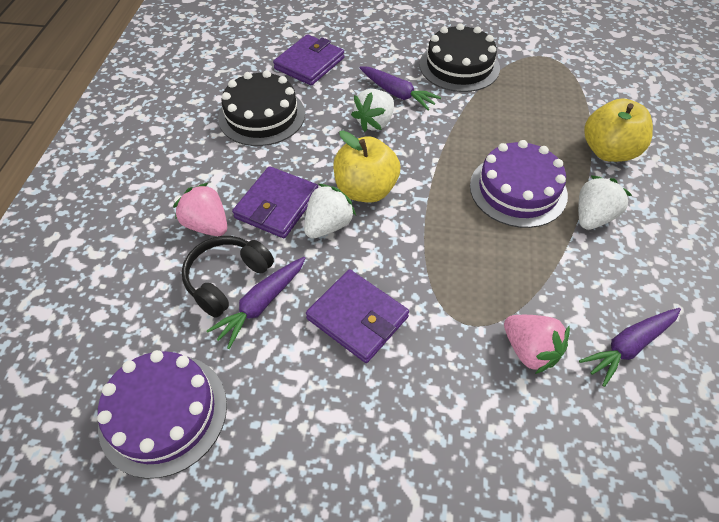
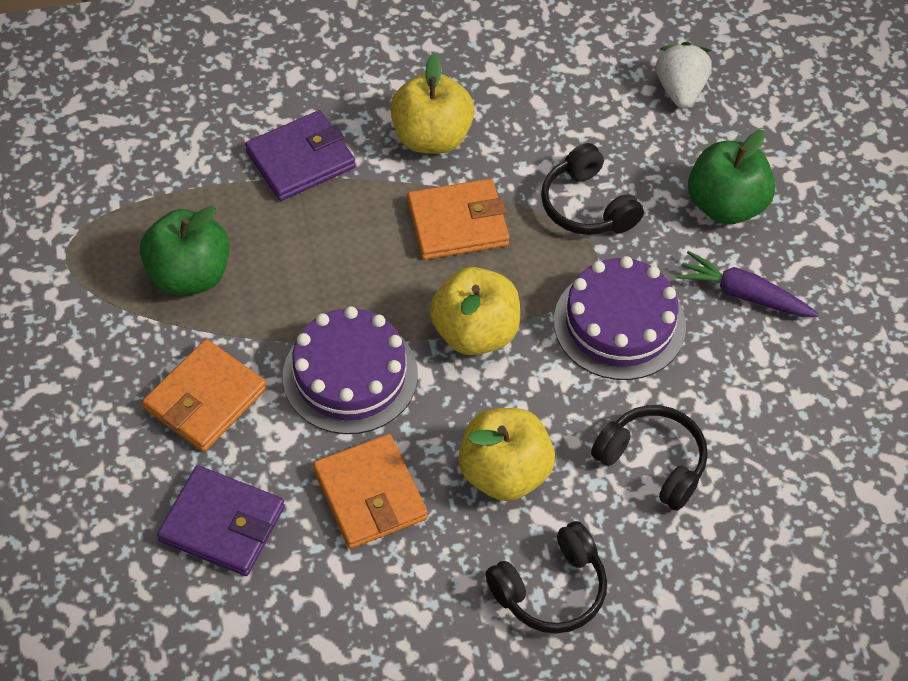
black cake: 2 -> 0
black headphones: 1 -> 3
green apple: 0 -> 2
orange wallet: 0 -> 3
pink strawberry: 2 -> 0
purple carrot: 3 -> 1
purple wallet: 3 -> 2
white strawberry: 3 -> 1
yellow apple: 2 -> 3

